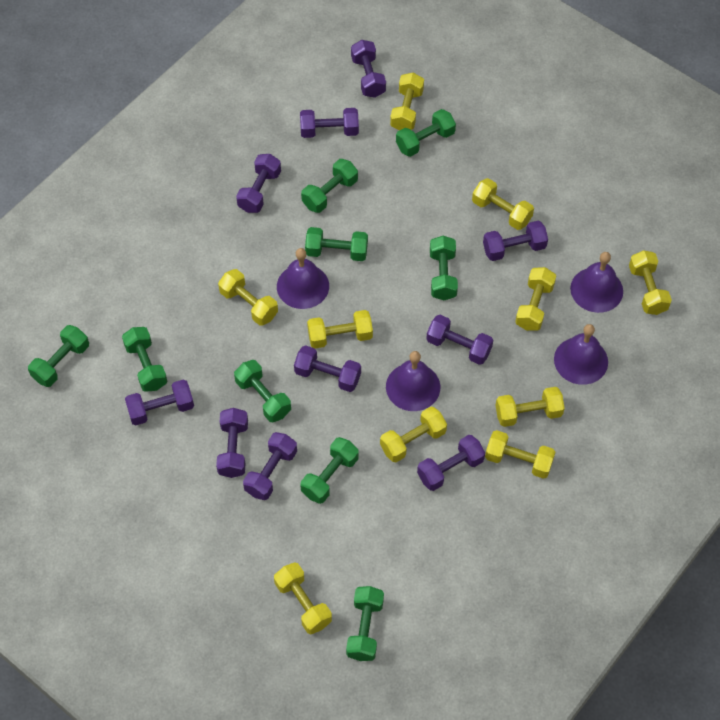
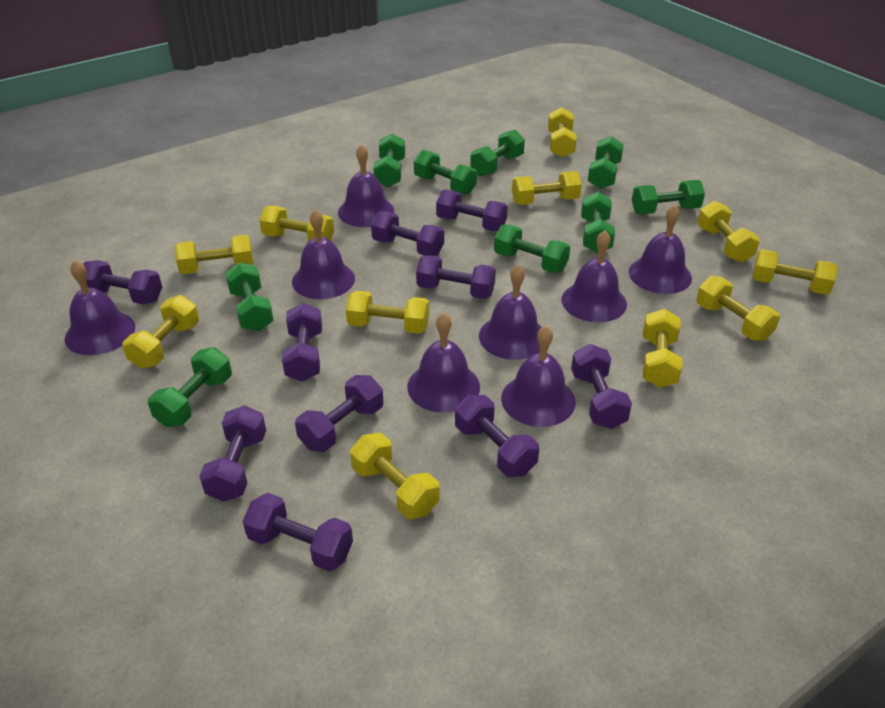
purple bell: 4 -> 8
yellow dumbbell: 10 -> 11

